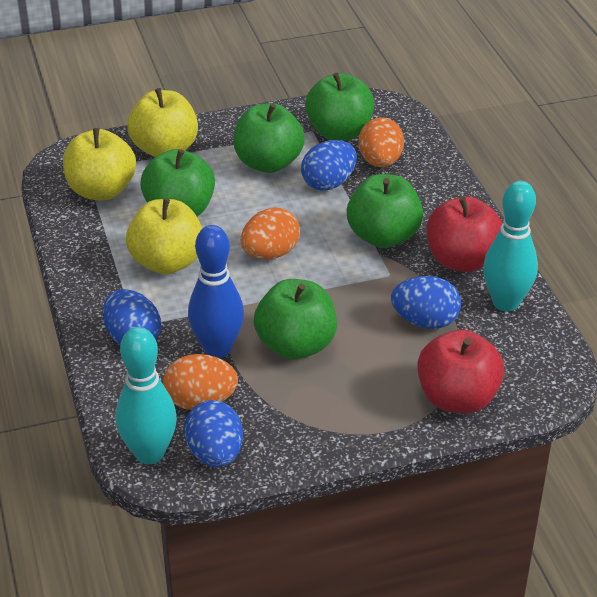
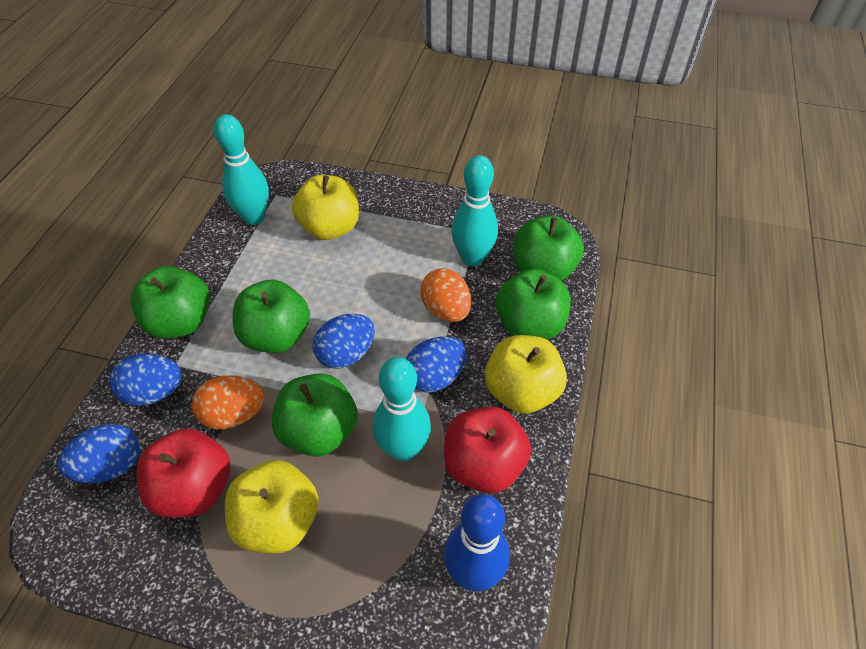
orange egg: 3 -> 2
turquoise bowling pin: 2 -> 3

